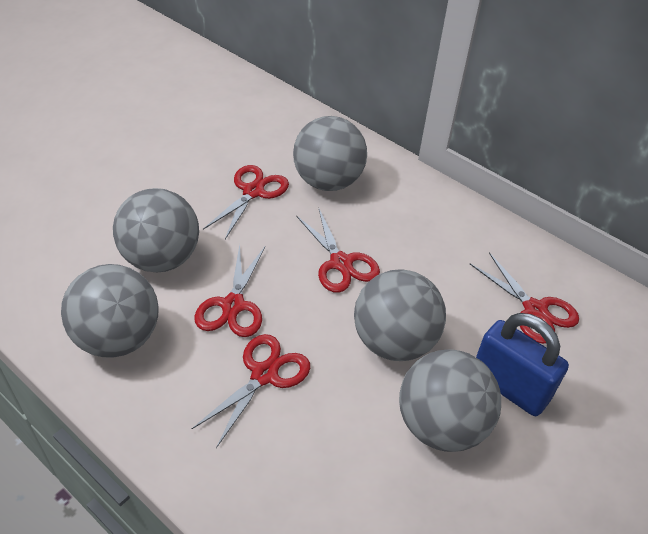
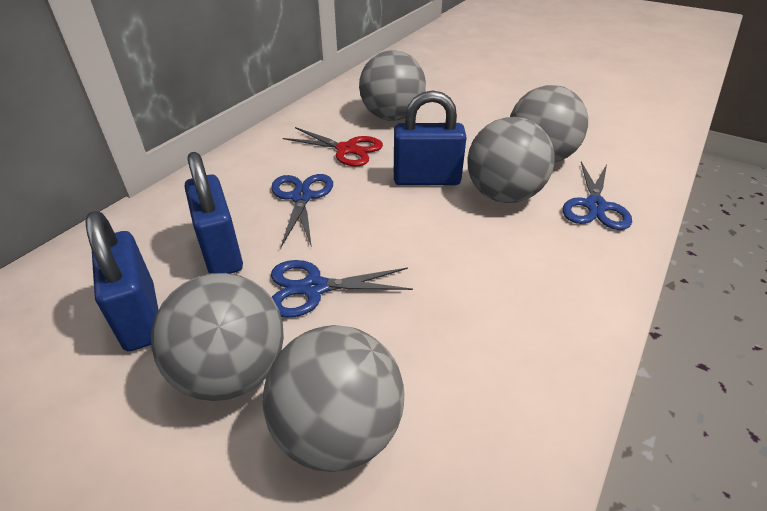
blue padlock: 1 -> 3
blue scissors: 0 -> 3
red scissors: 5 -> 1

